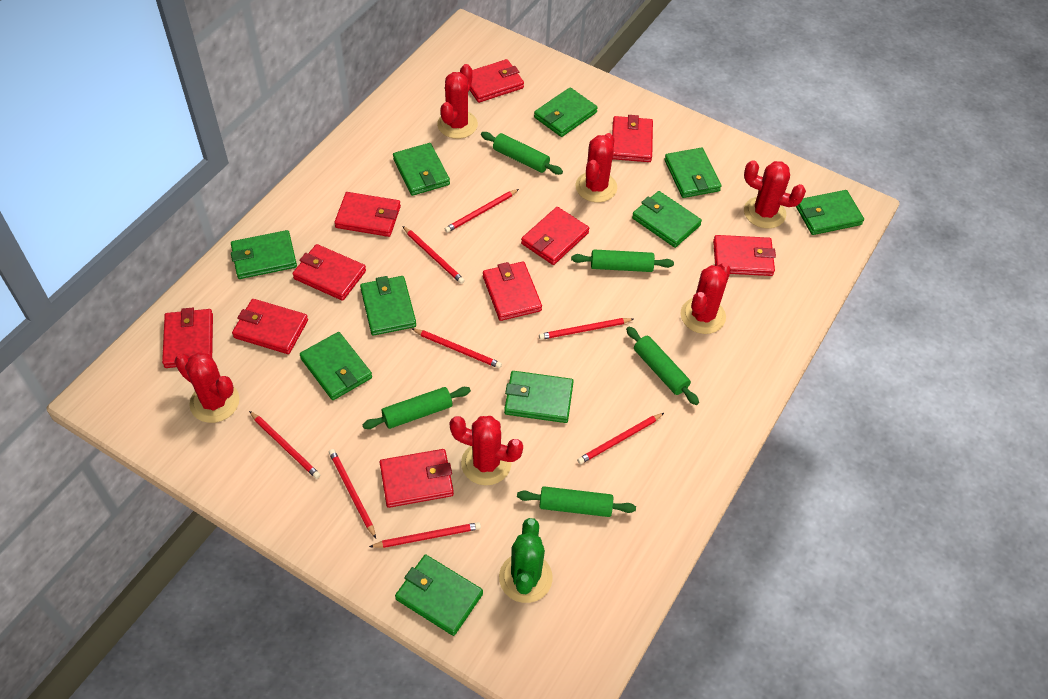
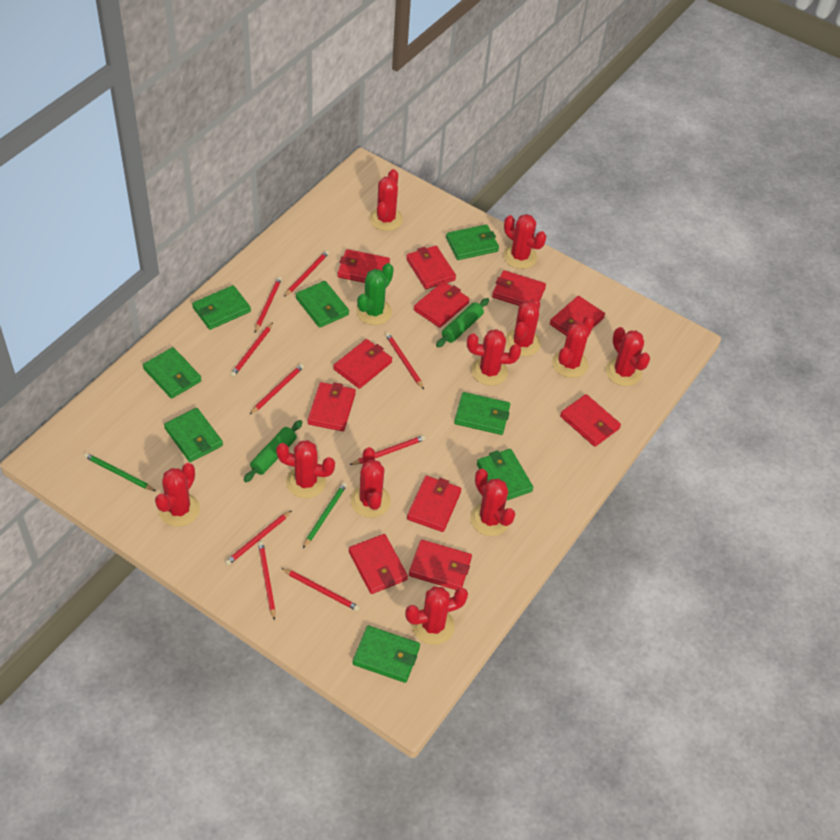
green pencil: 0 -> 2
green rolling pin: 5 -> 2
green wallet: 10 -> 8
red cactus: 6 -> 11
red pencil: 8 -> 9
red wallet: 10 -> 11

